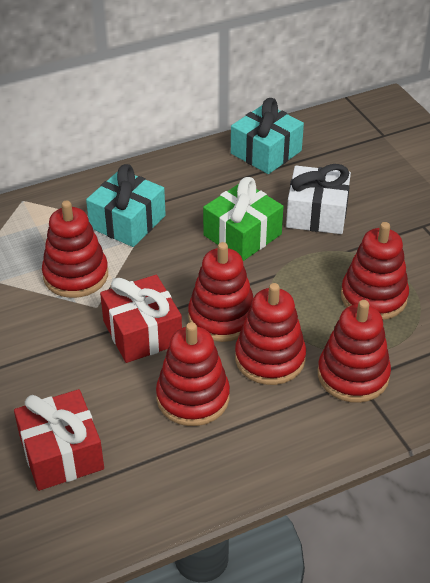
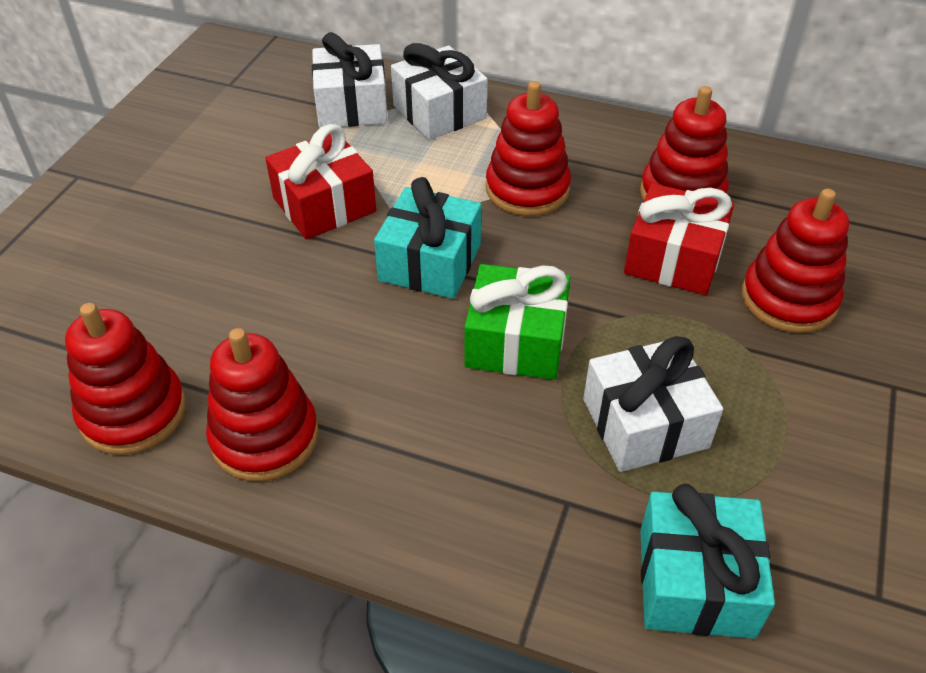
red stacking toy: 6 -> 5
white gift: 1 -> 3

